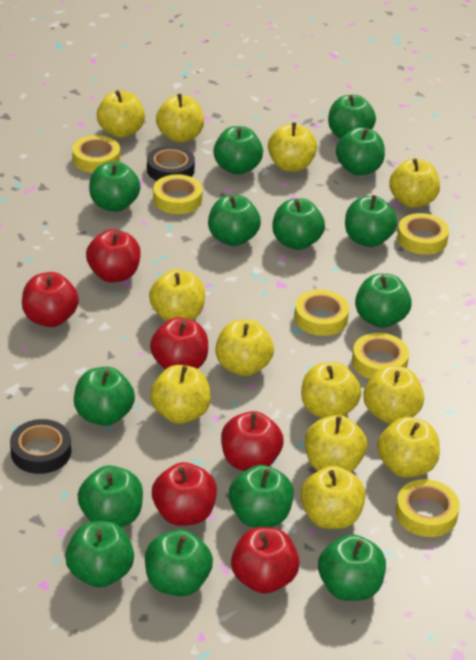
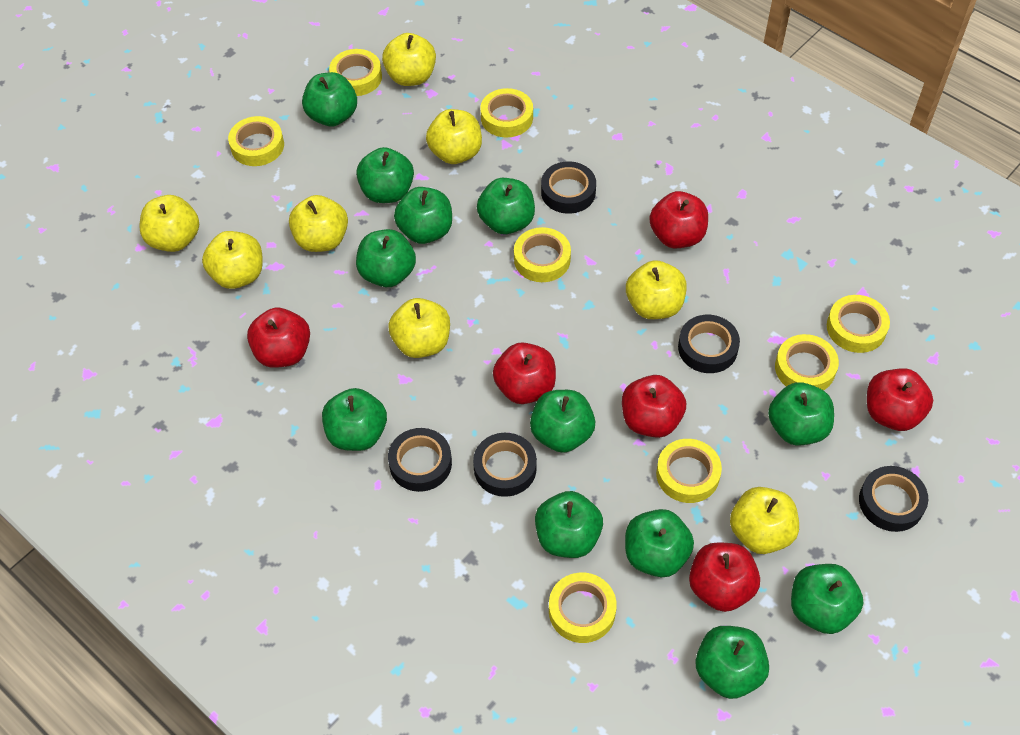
black tape: 2 -> 5
green apple: 14 -> 12
yellow apple: 12 -> 8
yellow tape: 6 -> 8

